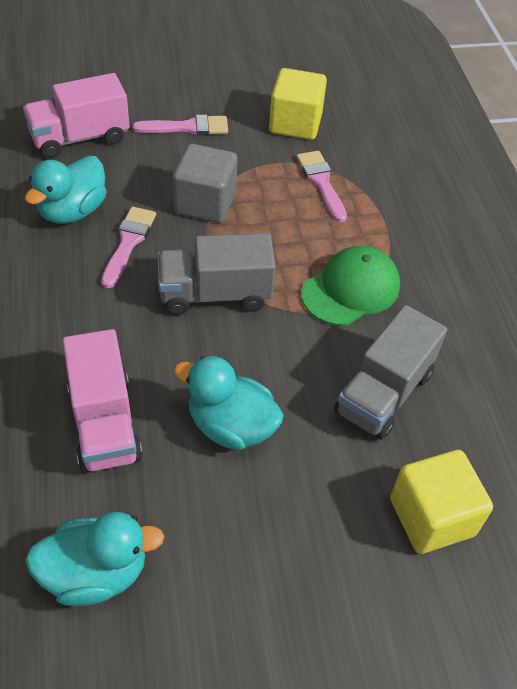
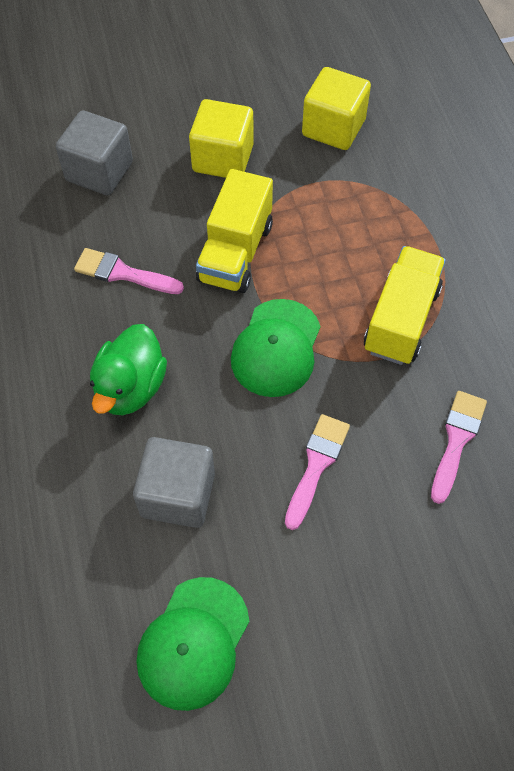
green cap: 1 -> 2
green duck: 0 -> 1
grey cube: 1 -> 2
grey truck: 2 -> 0
pink truck: 2 -> 0
turquoise duck: 3 -> 0
yellow truck: 0 -> 2

